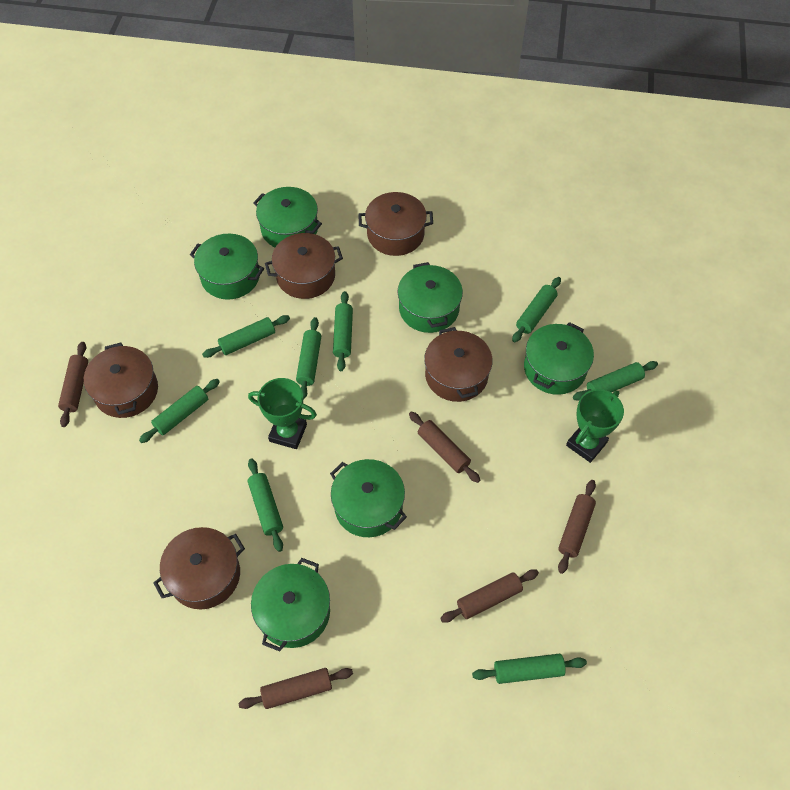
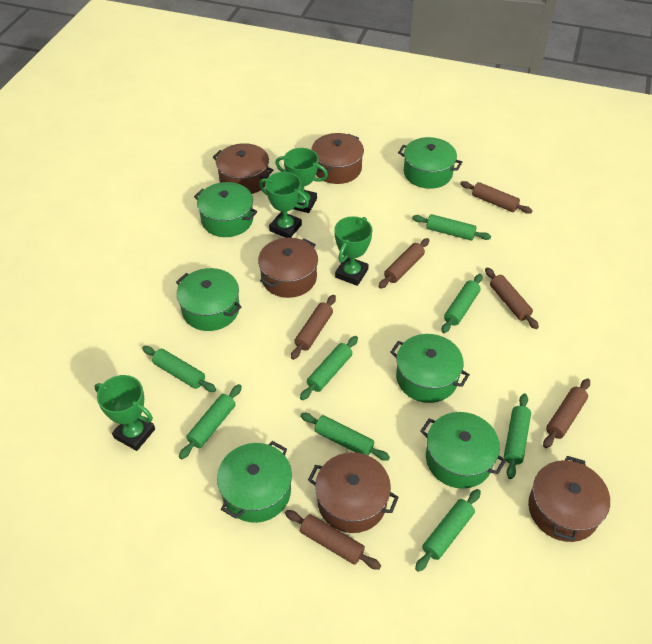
brown rolling pin: 5 -> 6
green trophy: 2 -> 4

